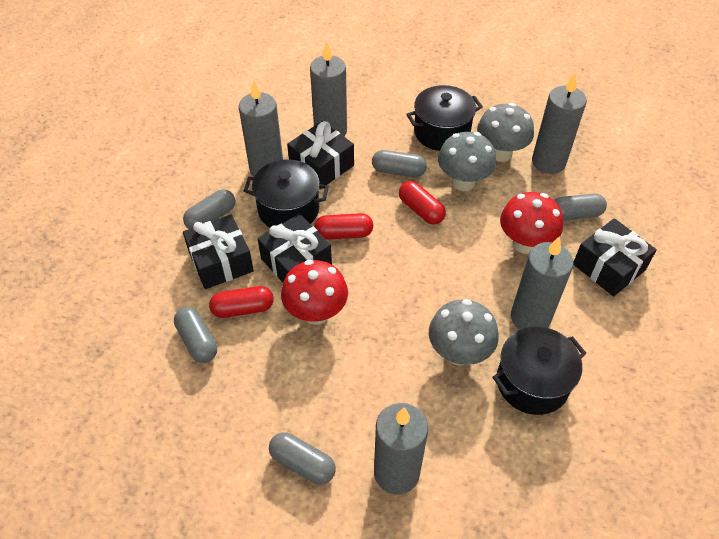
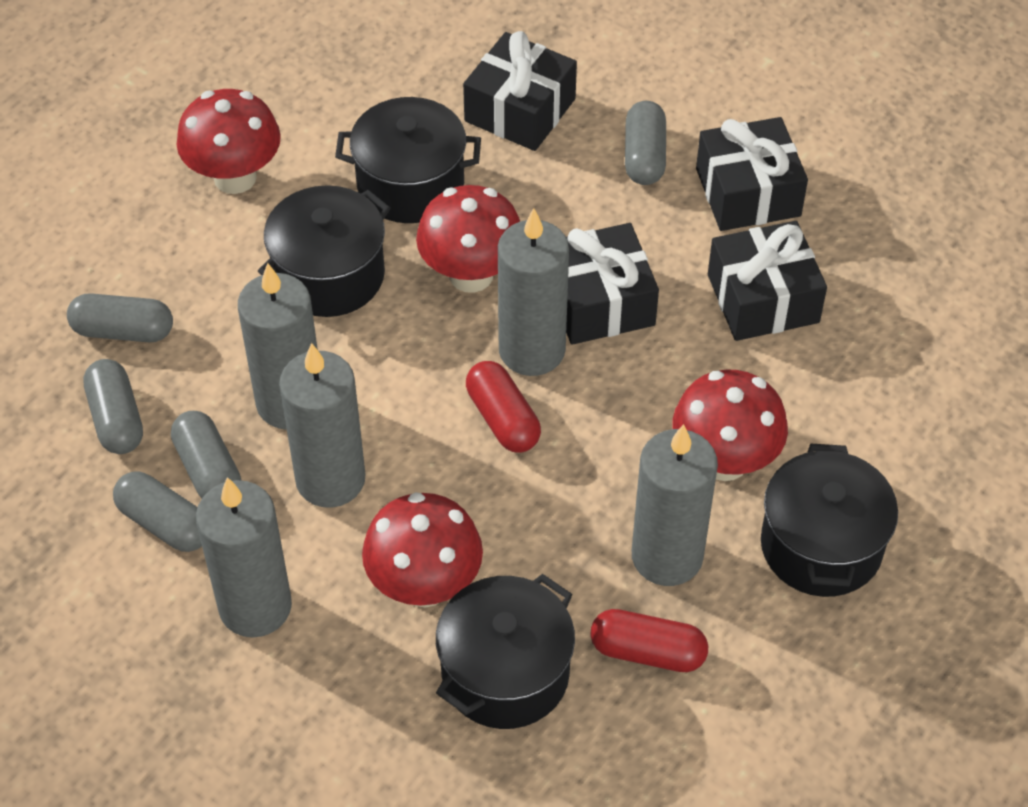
black pot: 3 -> 4
grey mushroom: 3 -> 0
red capsule: 3 -> 2
red mushroom: 2 -> 4

